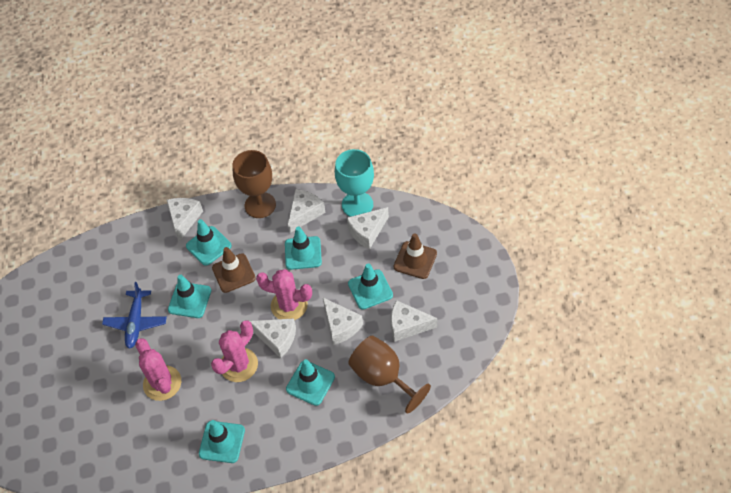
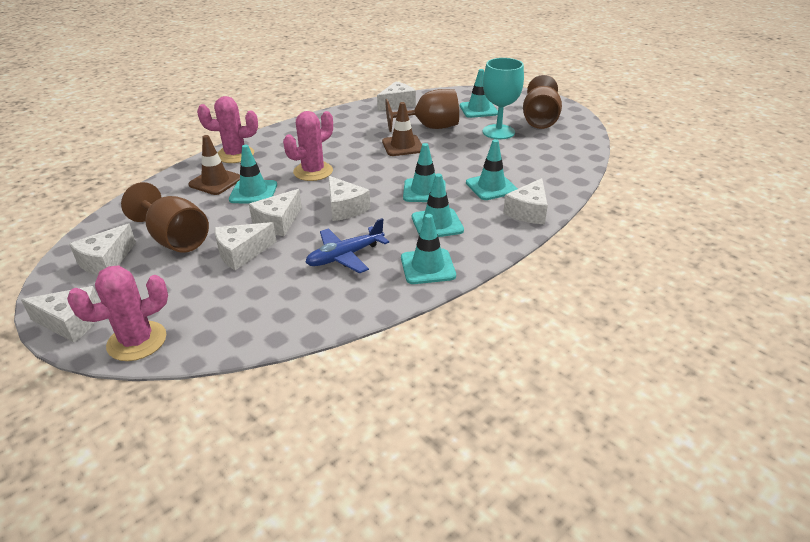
brown goblet: 2 -> 3
white cheese: 6 -> 7

